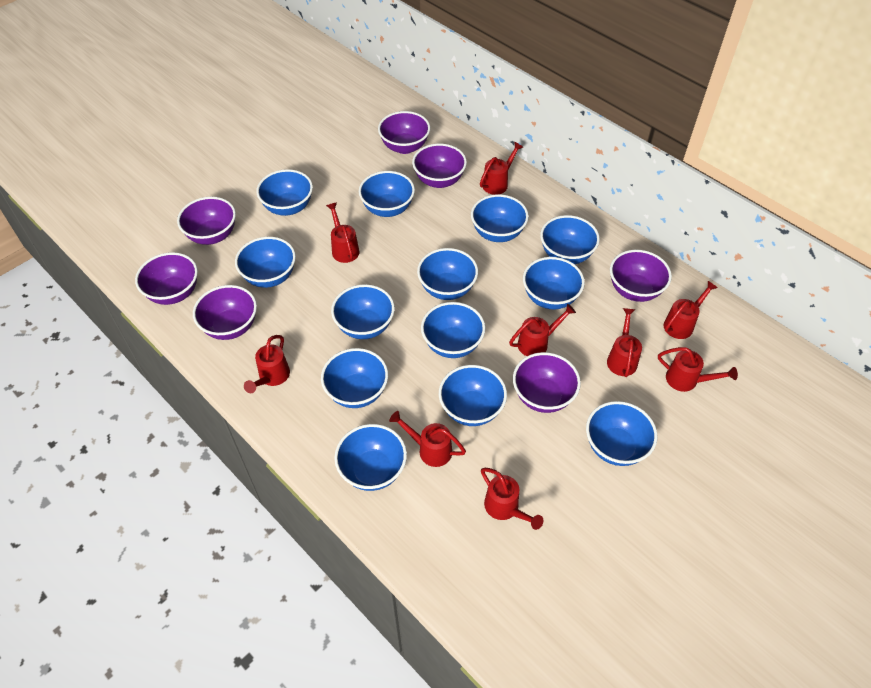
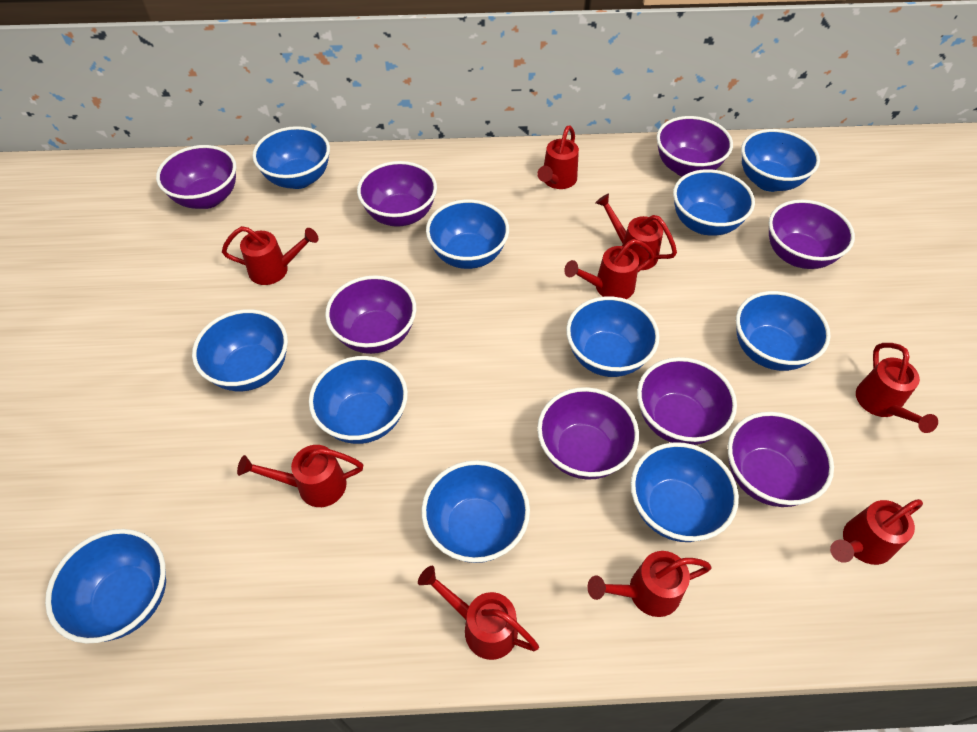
blue bowl: 13 -> 11
purple bowl: 7 -> 8

